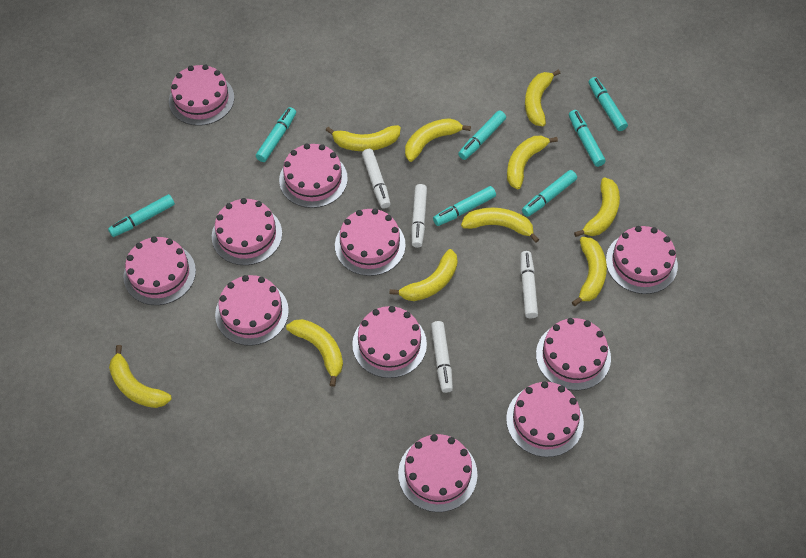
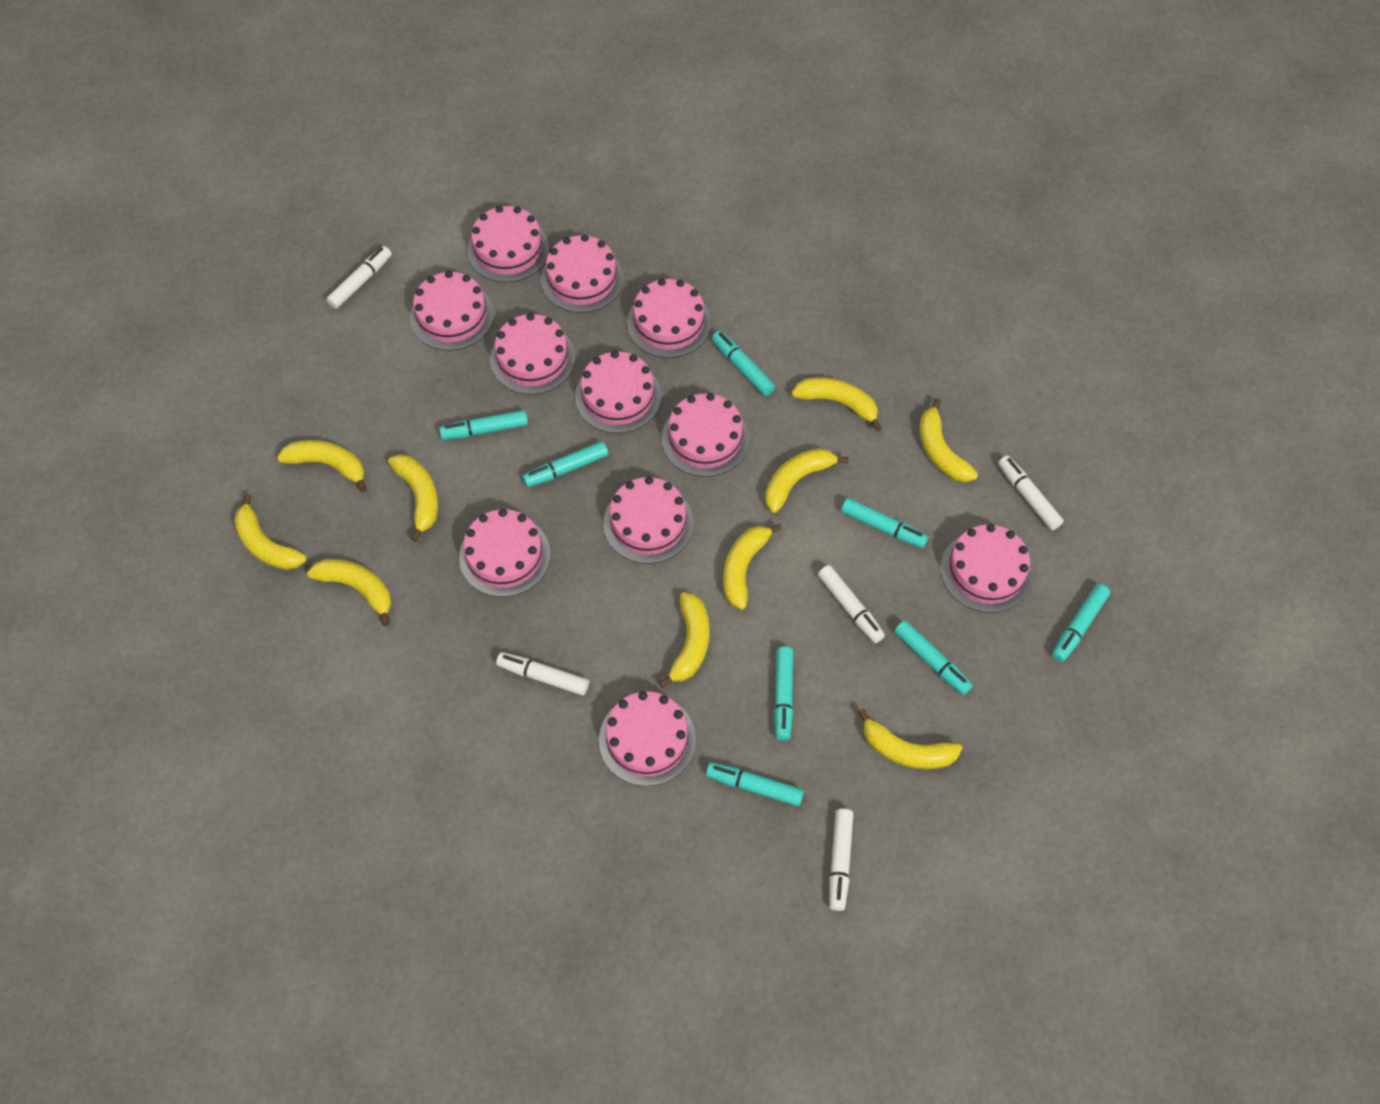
turquoise marker: 7 -> 8
white marker: 4 -> 5

